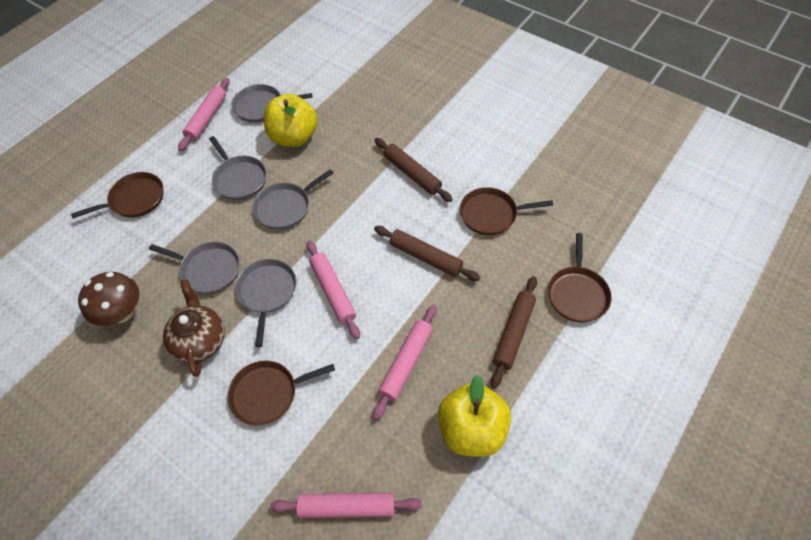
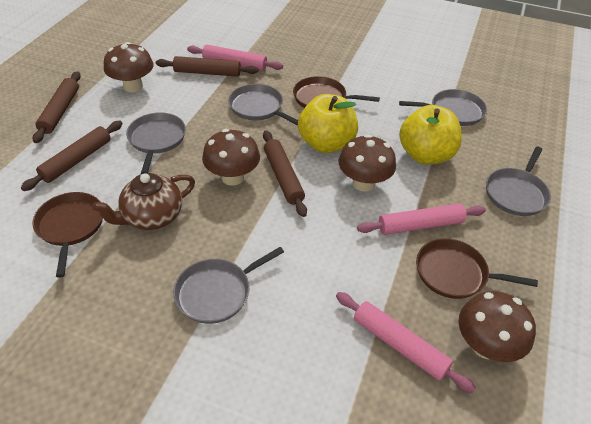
brown mushroom: 1 -> 4
brown pan: 4 -> 3
brown rolling pin: 3 -> 4
pink rolling pin: 4 -> 3

